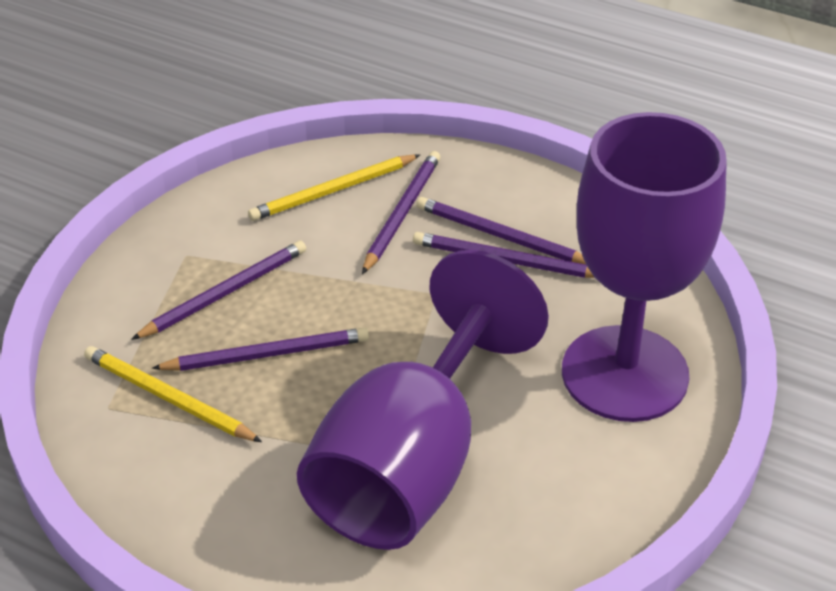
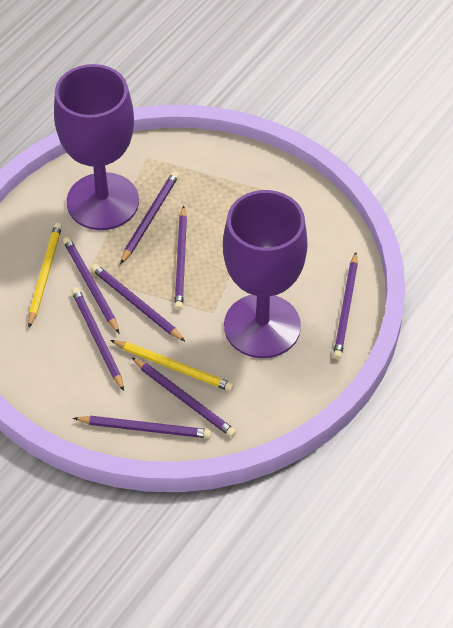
purple pencil: 5 -> 8

